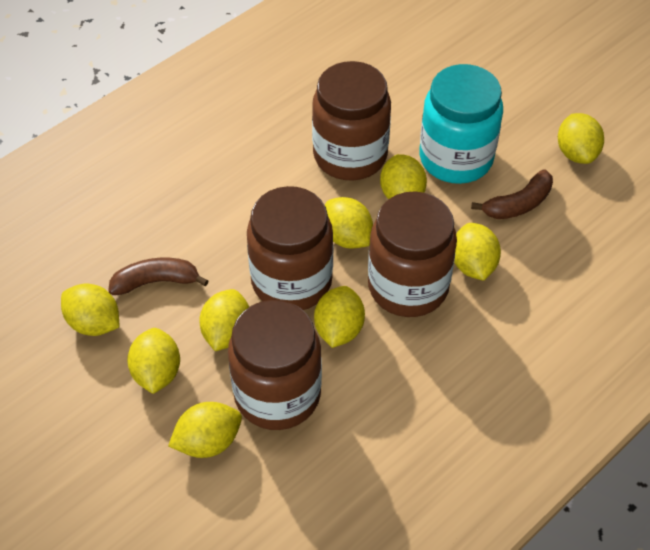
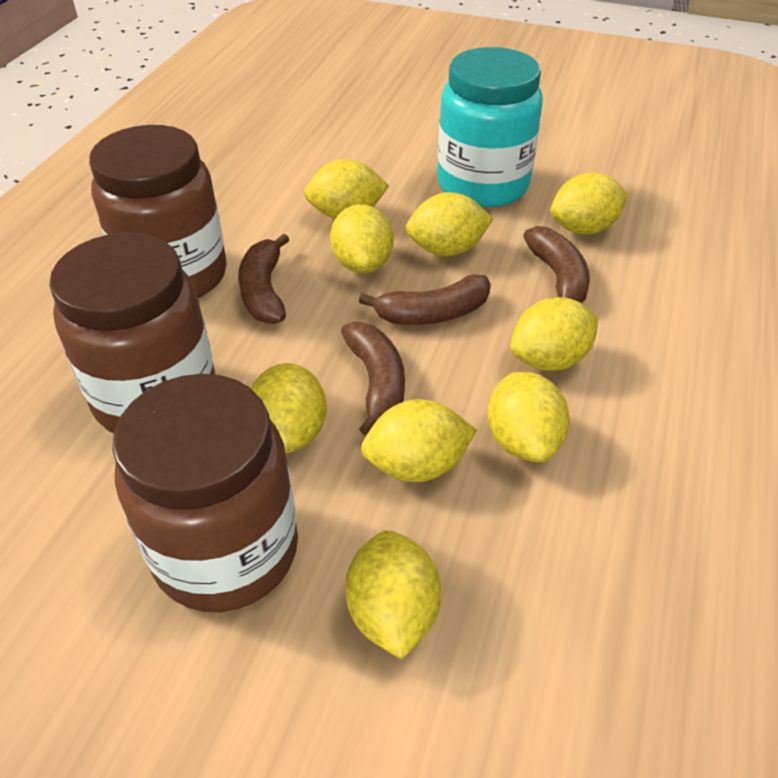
brown banana: 2 -> 4
brown jar: 4 -> 3

